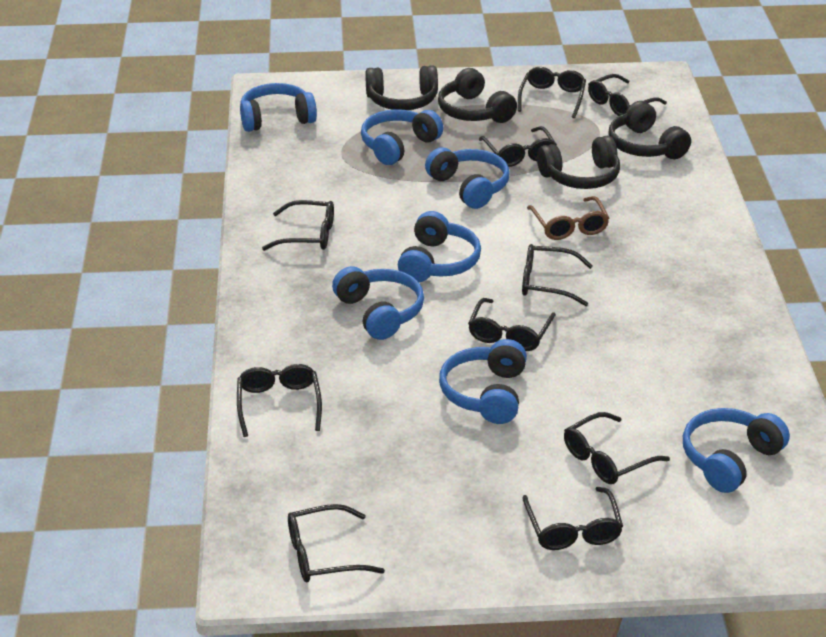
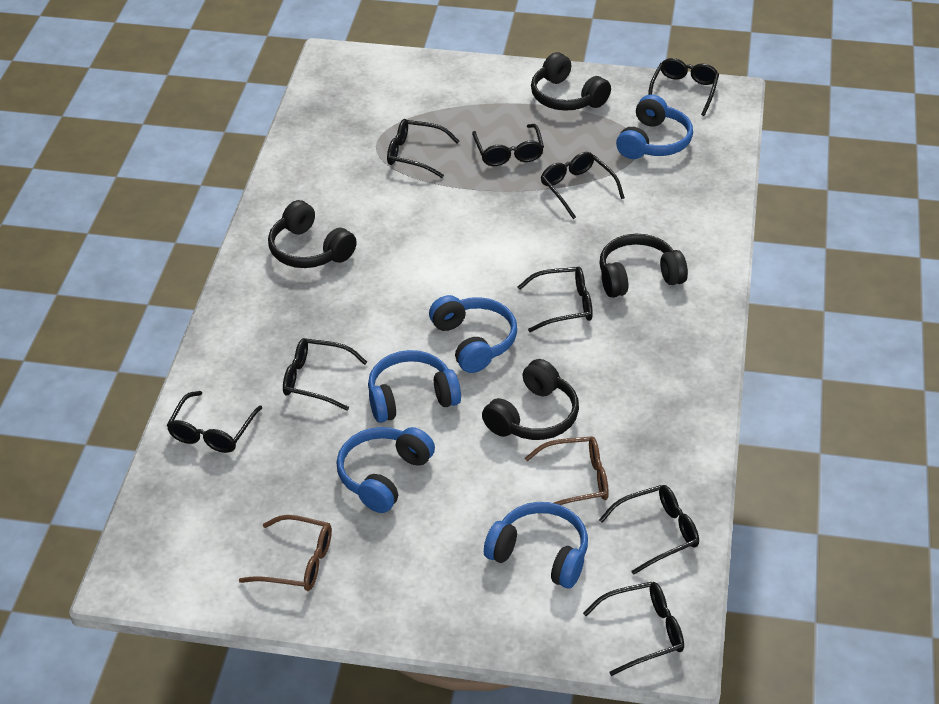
black glasses: 10 -> 9
blue headphones: 7 -> 5
brown glasses: 1 -> 2

